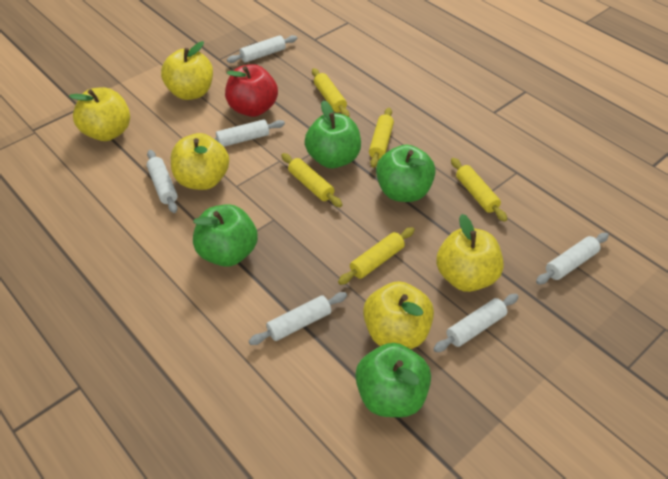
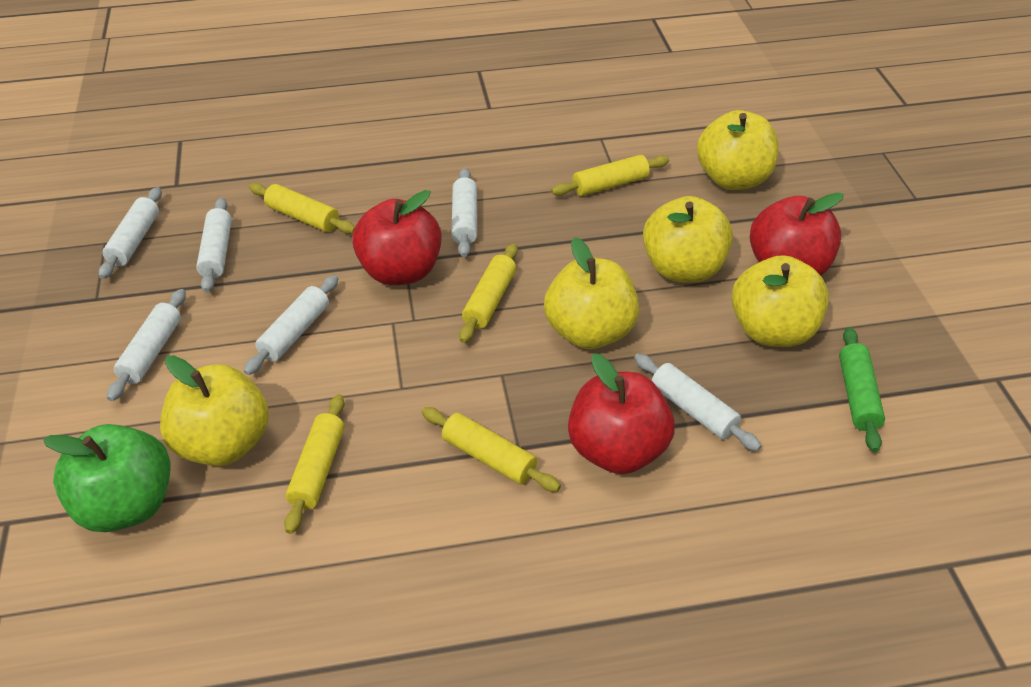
green apple: 4 -> 1
green rolling pin: 0 -> 1
red apple: 1 -> 3

